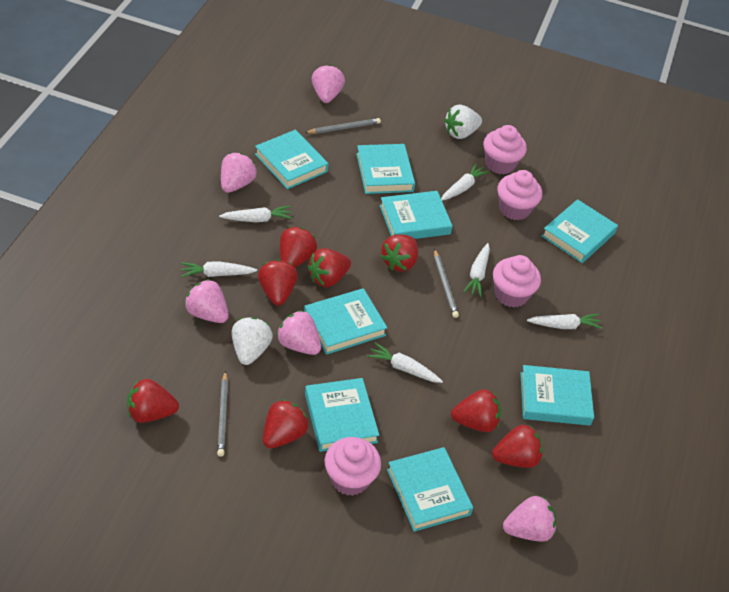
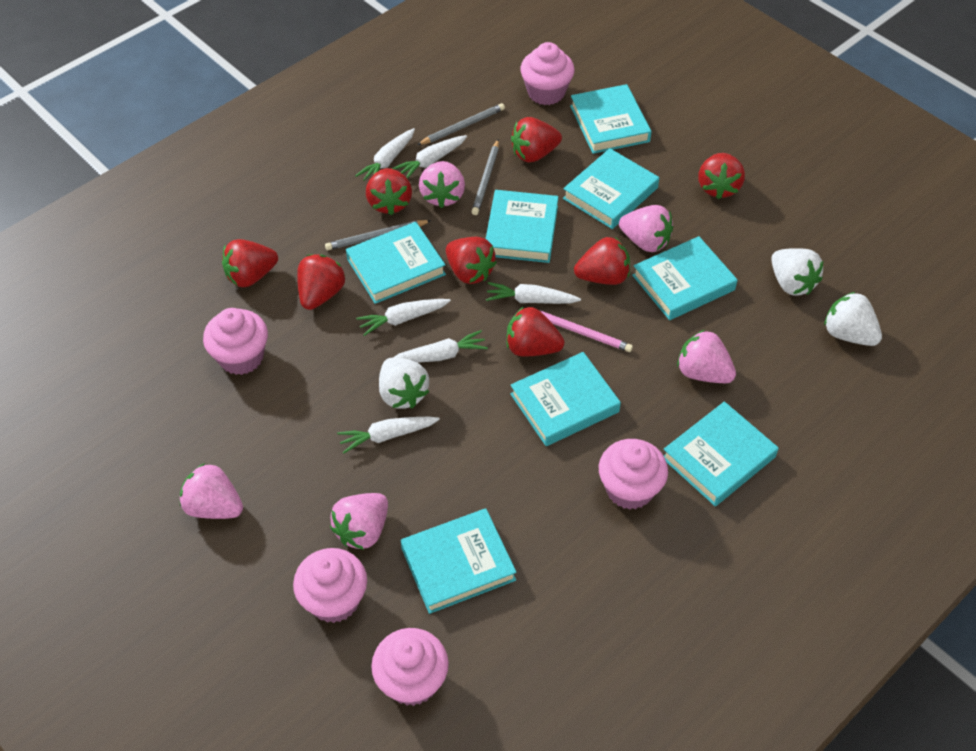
pink cupcake: 4 -> 5
pink pencil: 0 -> 1
white strawberry: 2 -> 3

